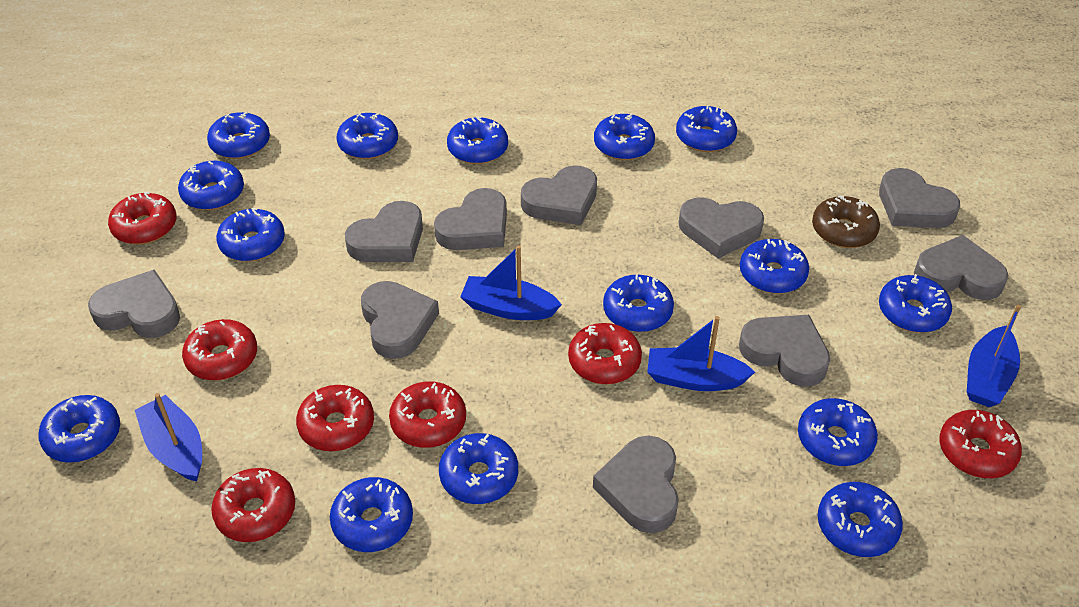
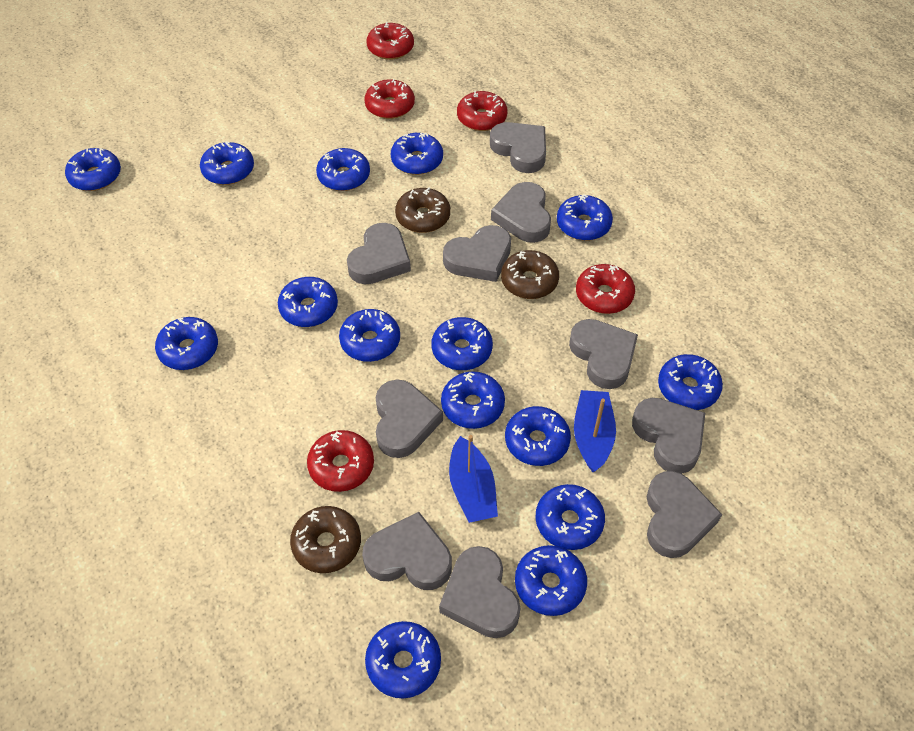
blue boat: 4 -> 2
brown donut: 1 -> 3
red donut: 7 -> 5

